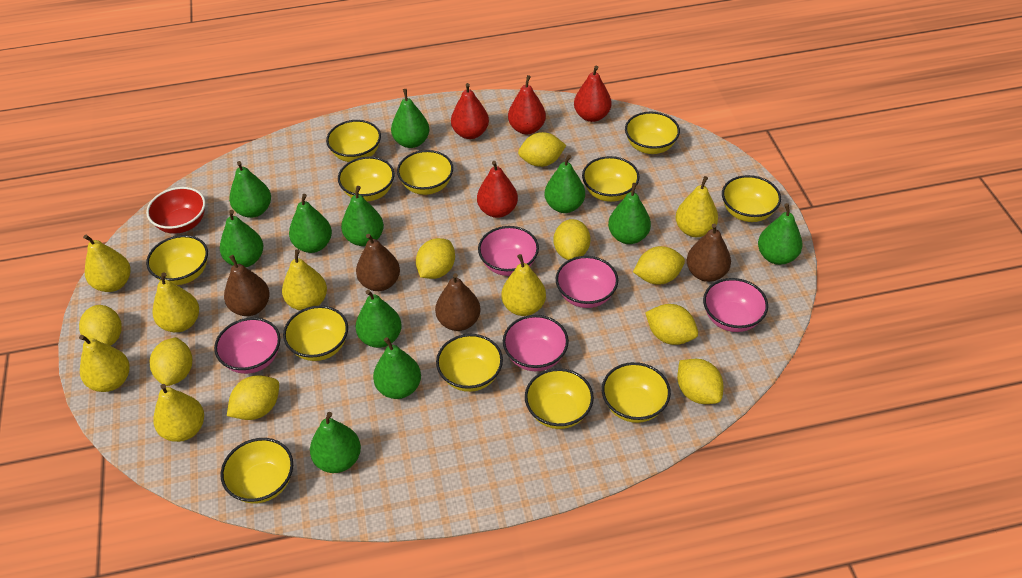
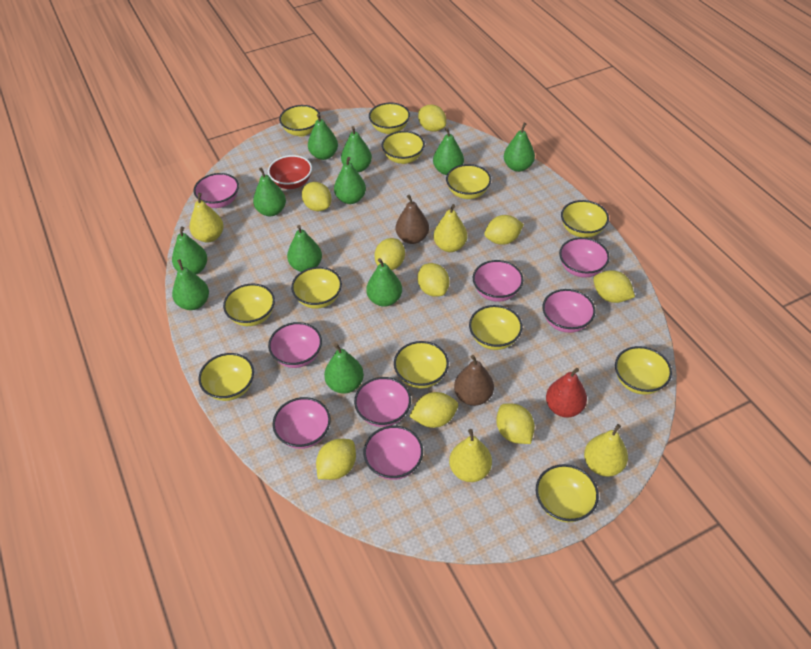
brown pear: 4 -> 2
pink bowl: 5 -> 8
red pear: 4 -> 1
yellow pear: 7 -> 4

